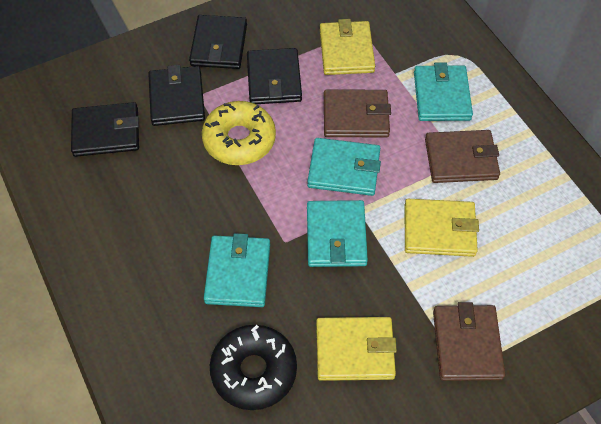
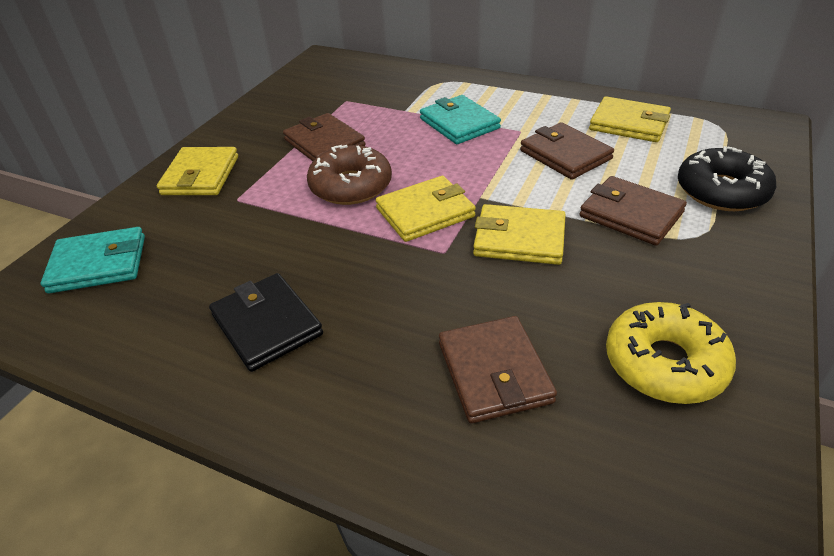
black wallet: 4 -> 1
brown donut: 0 -> 1
brown wallet: 3 -> 4
turquoise wallet: 4 -> 2
yellow wallet: 3 -> 4

